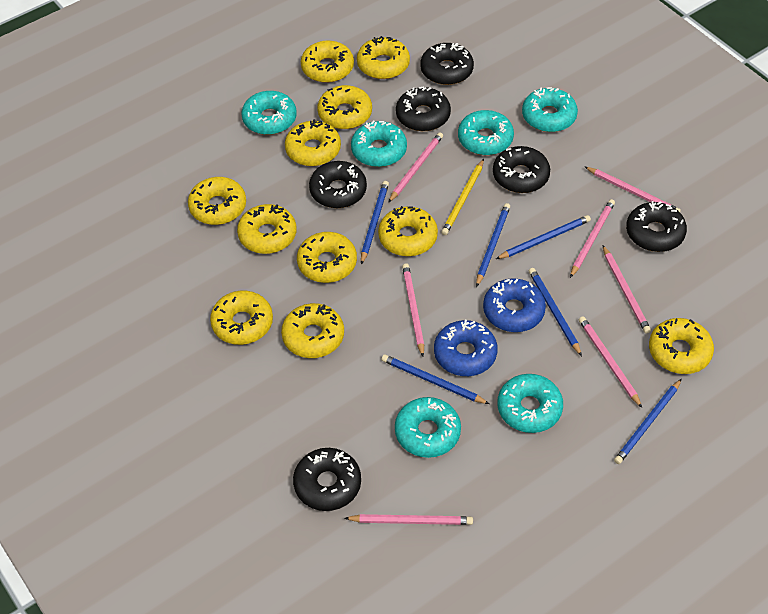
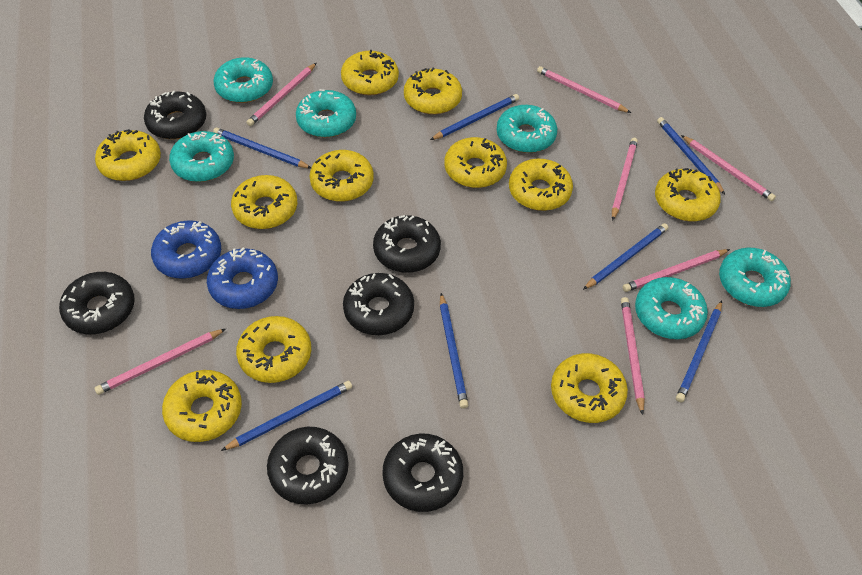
blue pencil: 6 -> 7
yellow pencil: 1 -> 0

